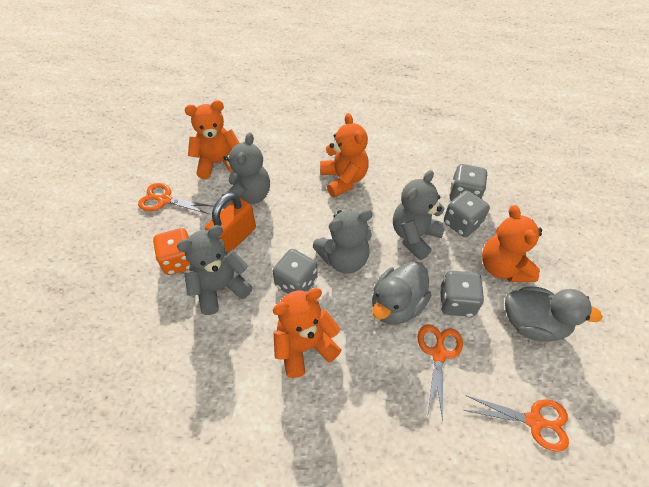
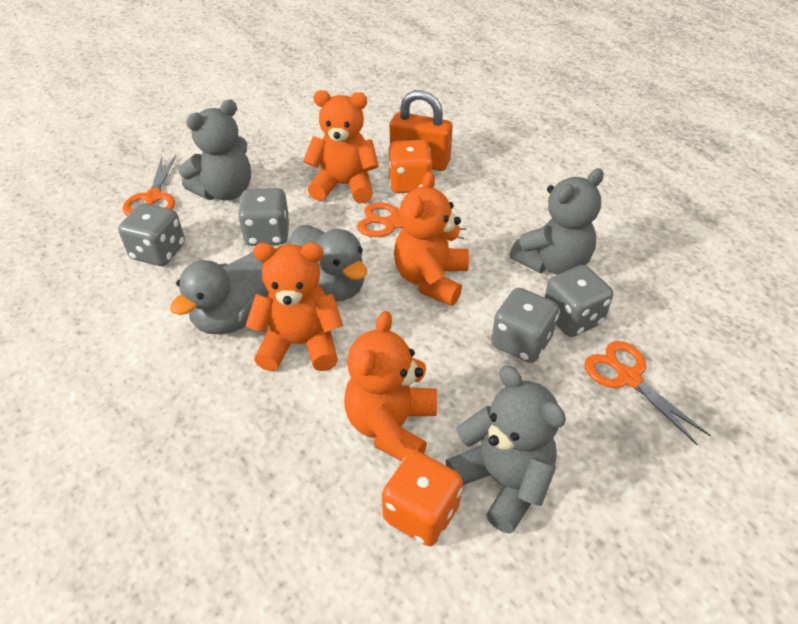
grey teddy bear: 4 -> 3
orange dice: 1 -> 2

